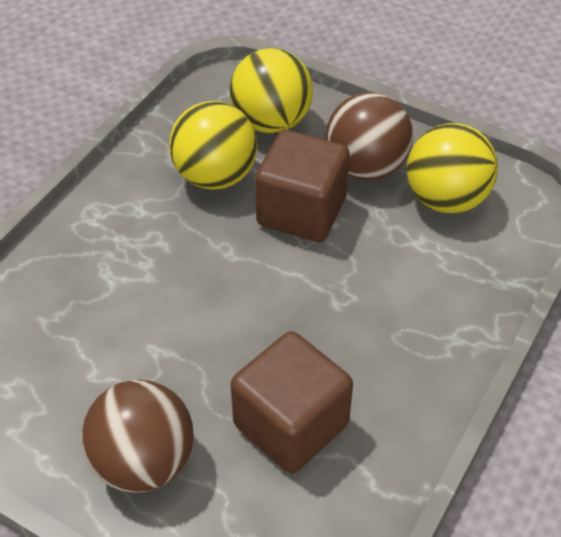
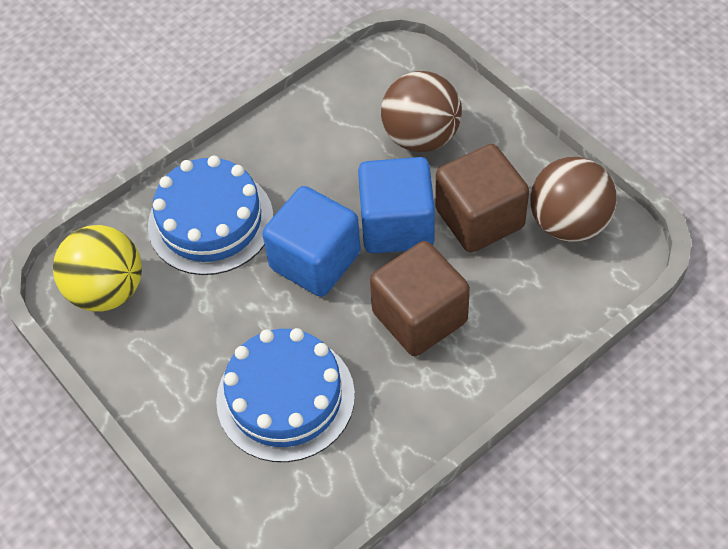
blue cake: 0 -> 2
blue cube: 0 -> 2
yellow ball: 3 -> 1

